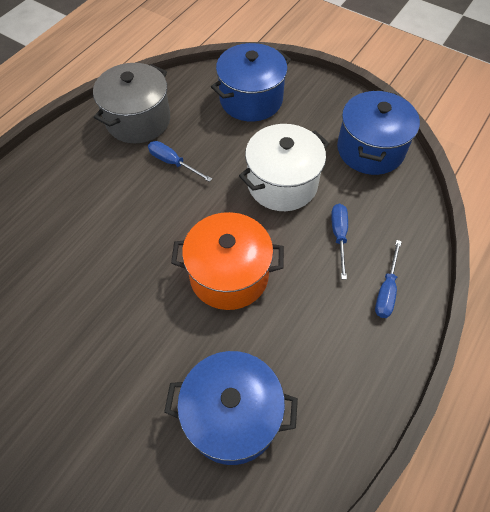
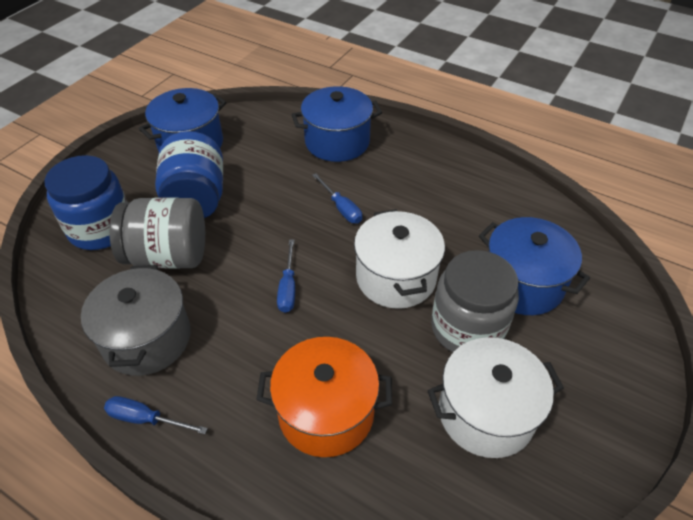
blue jar: 0 -> 2
grey jar: 0 -> 2
white pot: 1 -> 2

